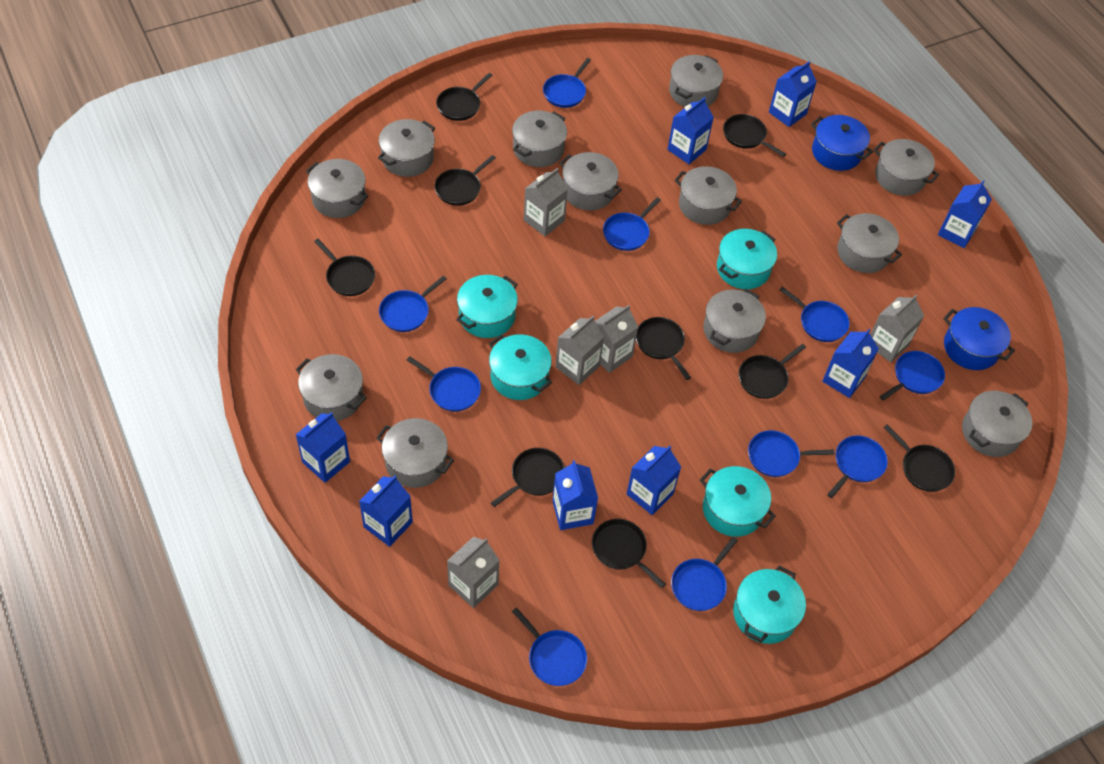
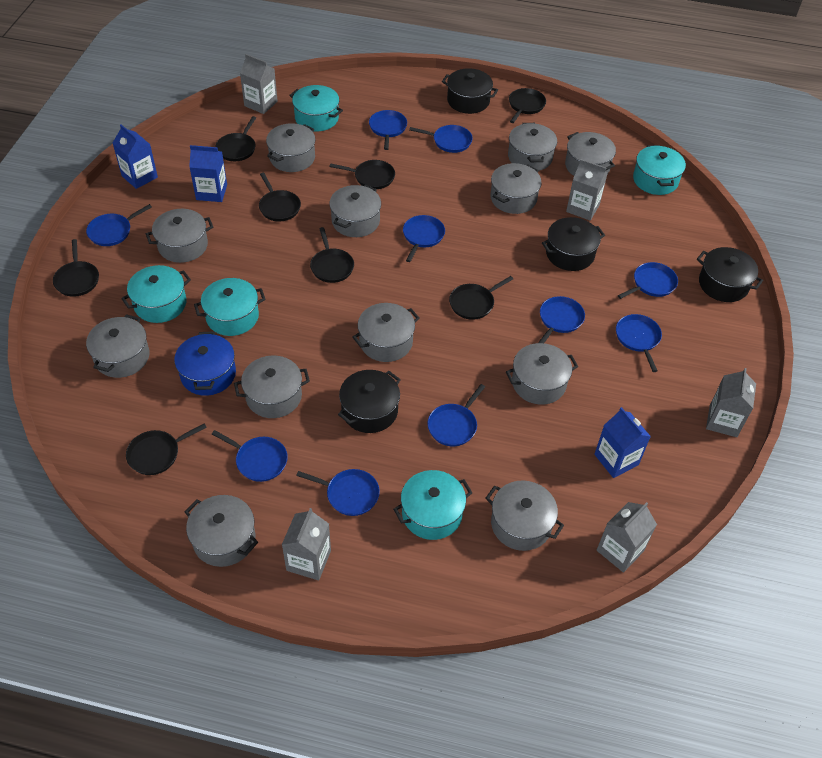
black pan: 9 -> 8
black pot: 0 -> 4
blue carton: 8 -> 3
blue pot: 2 -> 1

